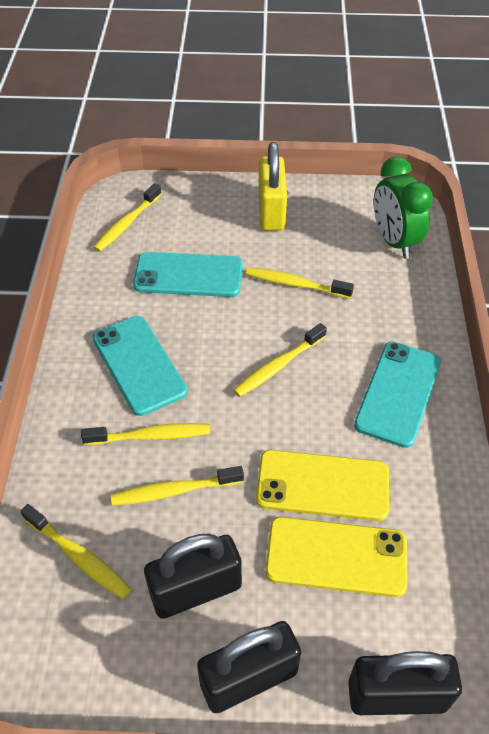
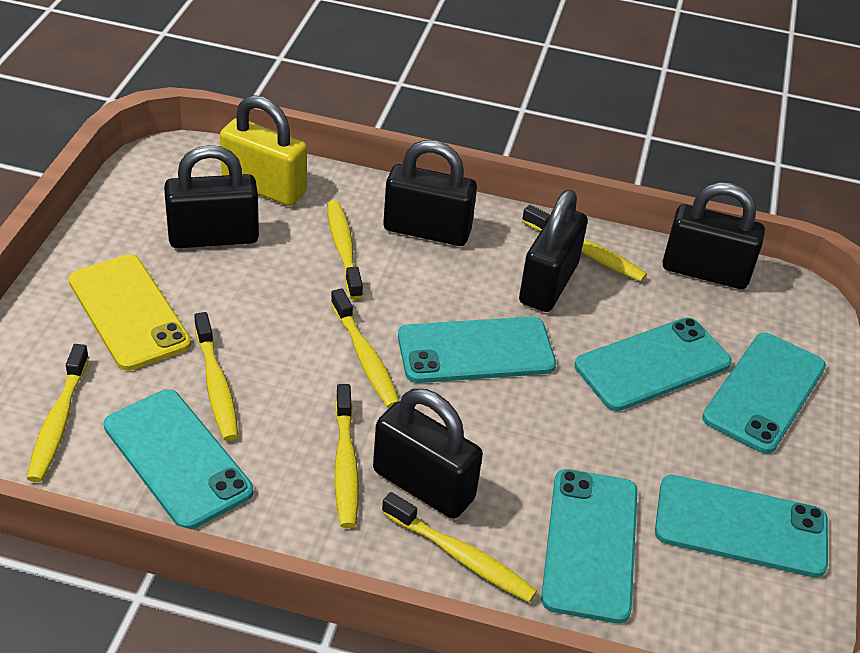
black padlock: 3 -> 5
green clock: 1 -> 0
turquoise phone: 3 -> 6
yellow phone: 2 -> 1
yellow toothbrush: 6 -> 7

